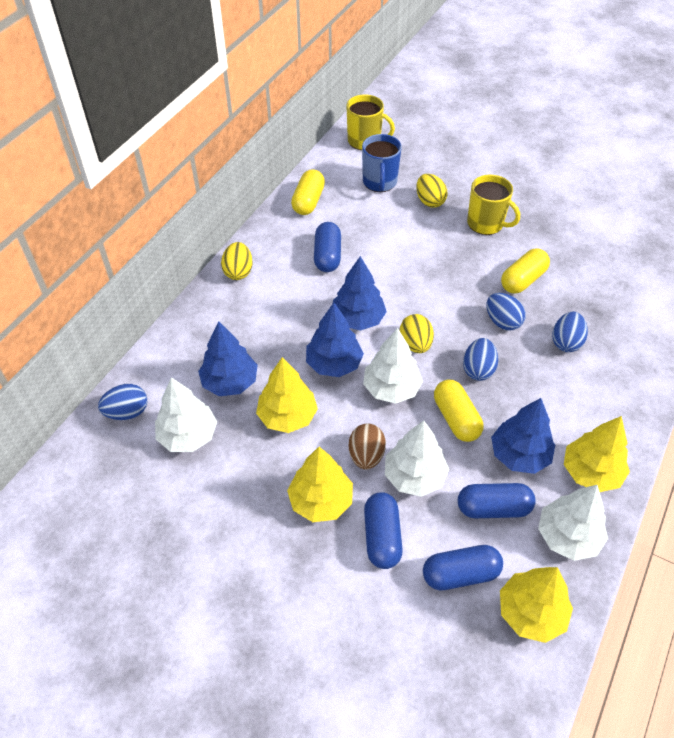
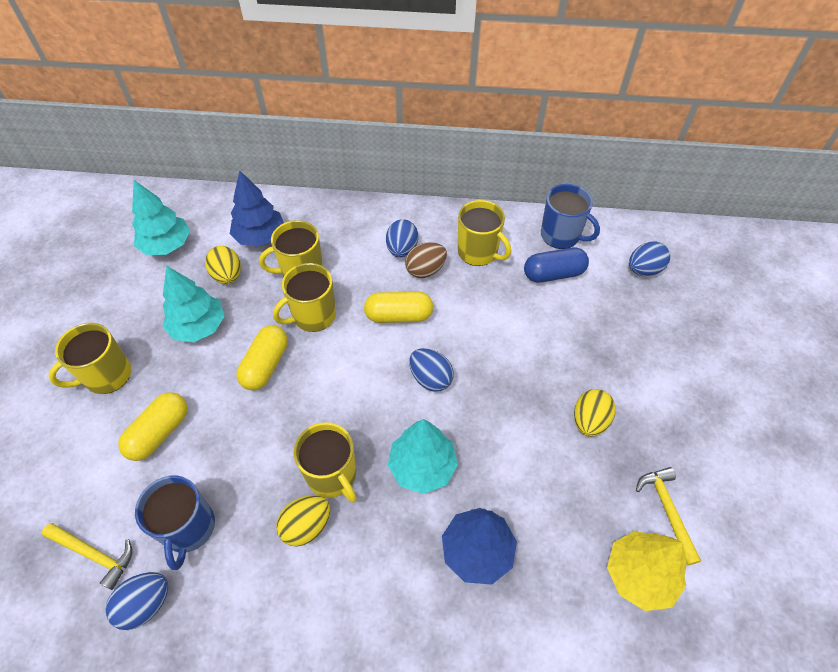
blue capsule: 4 -> 1
blue mug: 1 -> 2
blue tree: 4 -> 2
turquoise tree: 0 -> 3
white tree: 4 -> 0
yellow hammer: 0 -> 2
yellow mug: 2 -> 5
yellow tree: 4 -> 1

